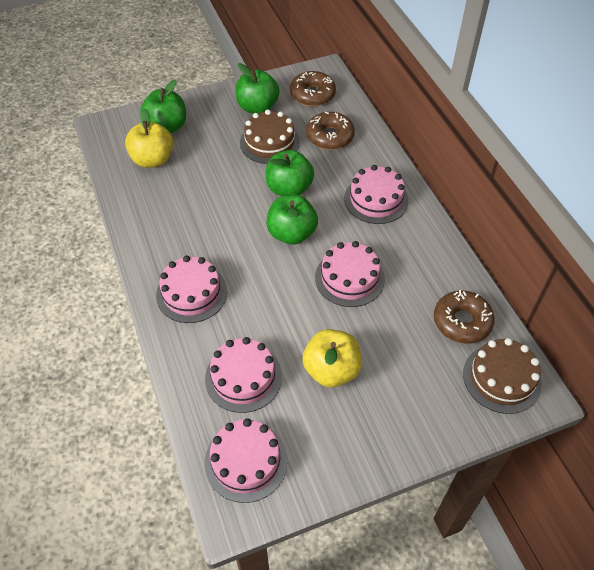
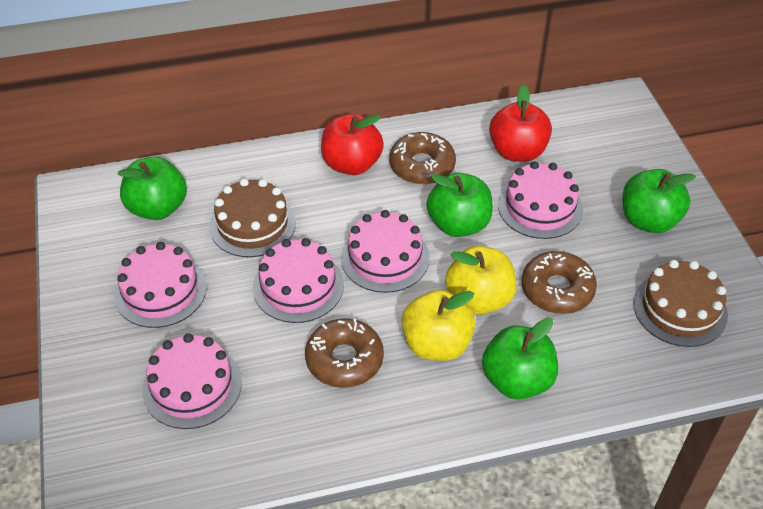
red apple: 0 -> 2

